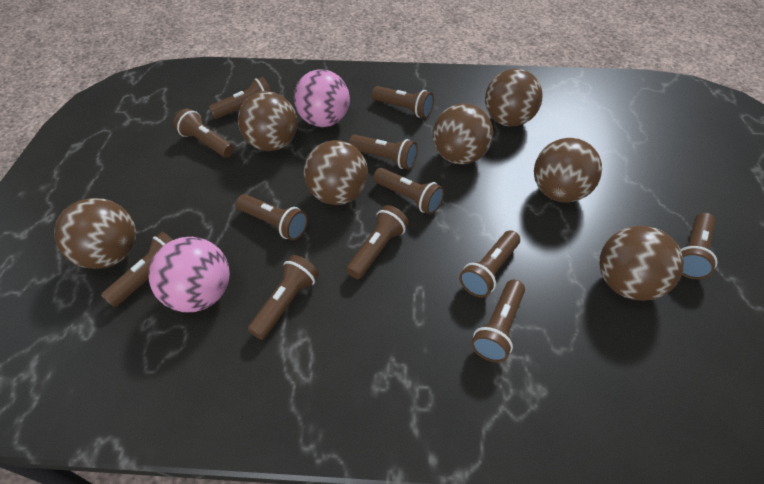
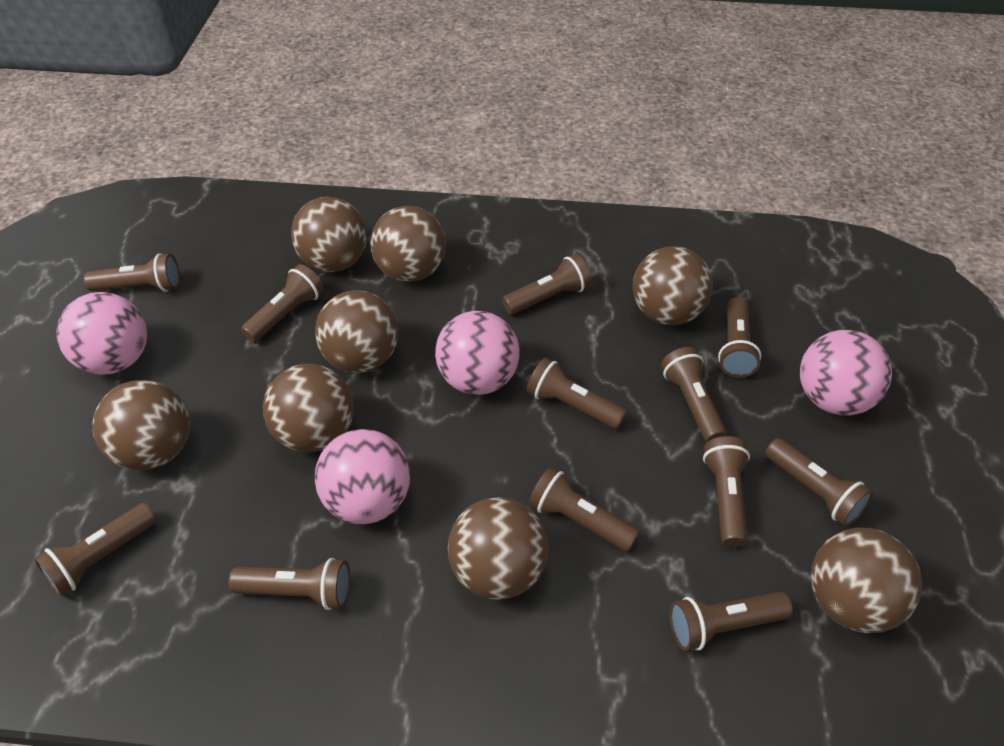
brown ball: 7 -> 8
pink ball: 2 -> 4

